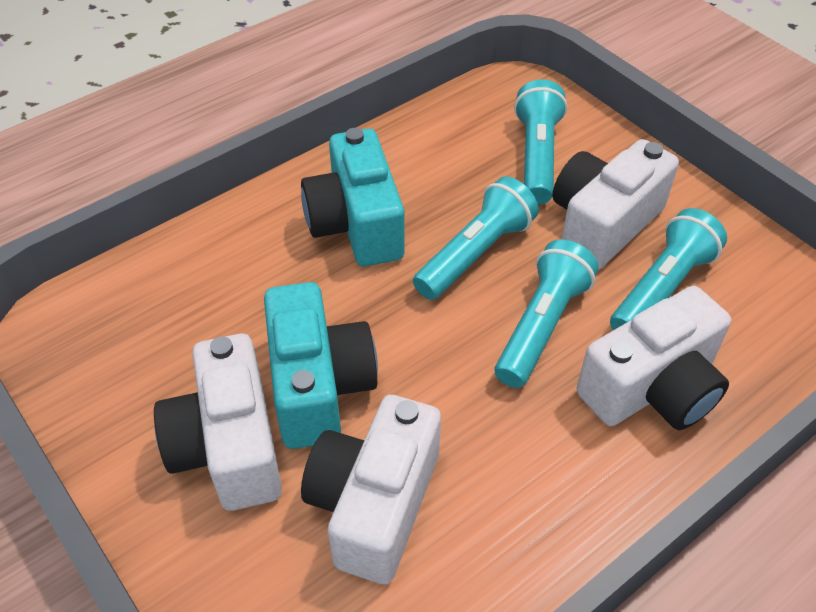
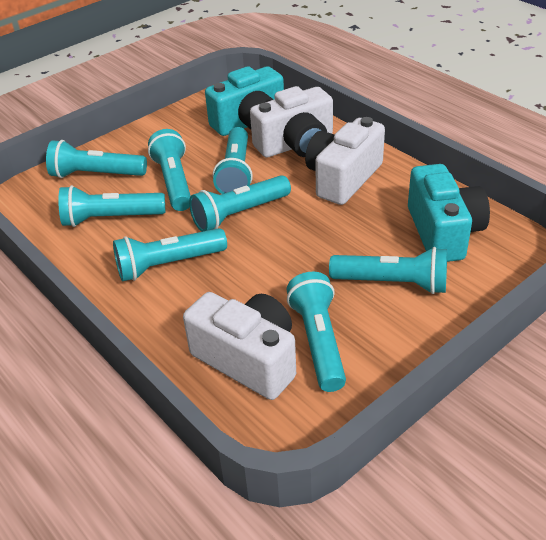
turquoise flashlight: 4 -> 8
white camera: 4 -> 3

